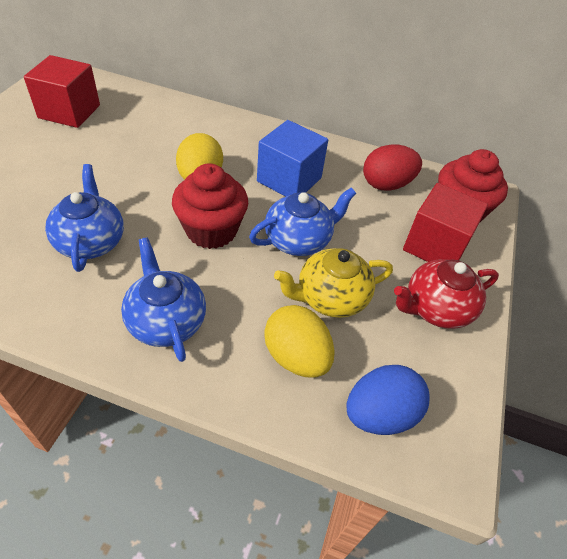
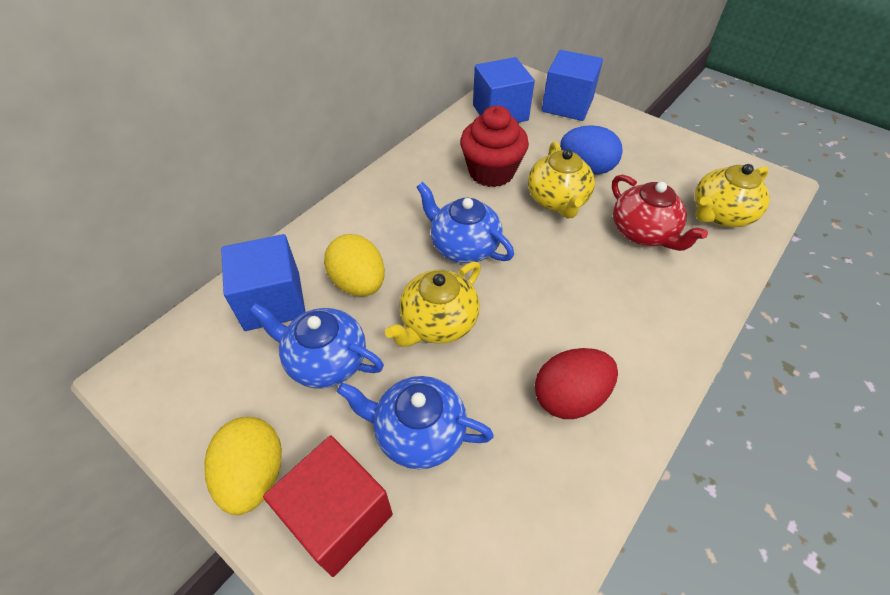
blue cube: 1 -> 3
red cube: 2 -> 1
red cupcake: 2 -> 1
yellow teapot: 1 -> 3

